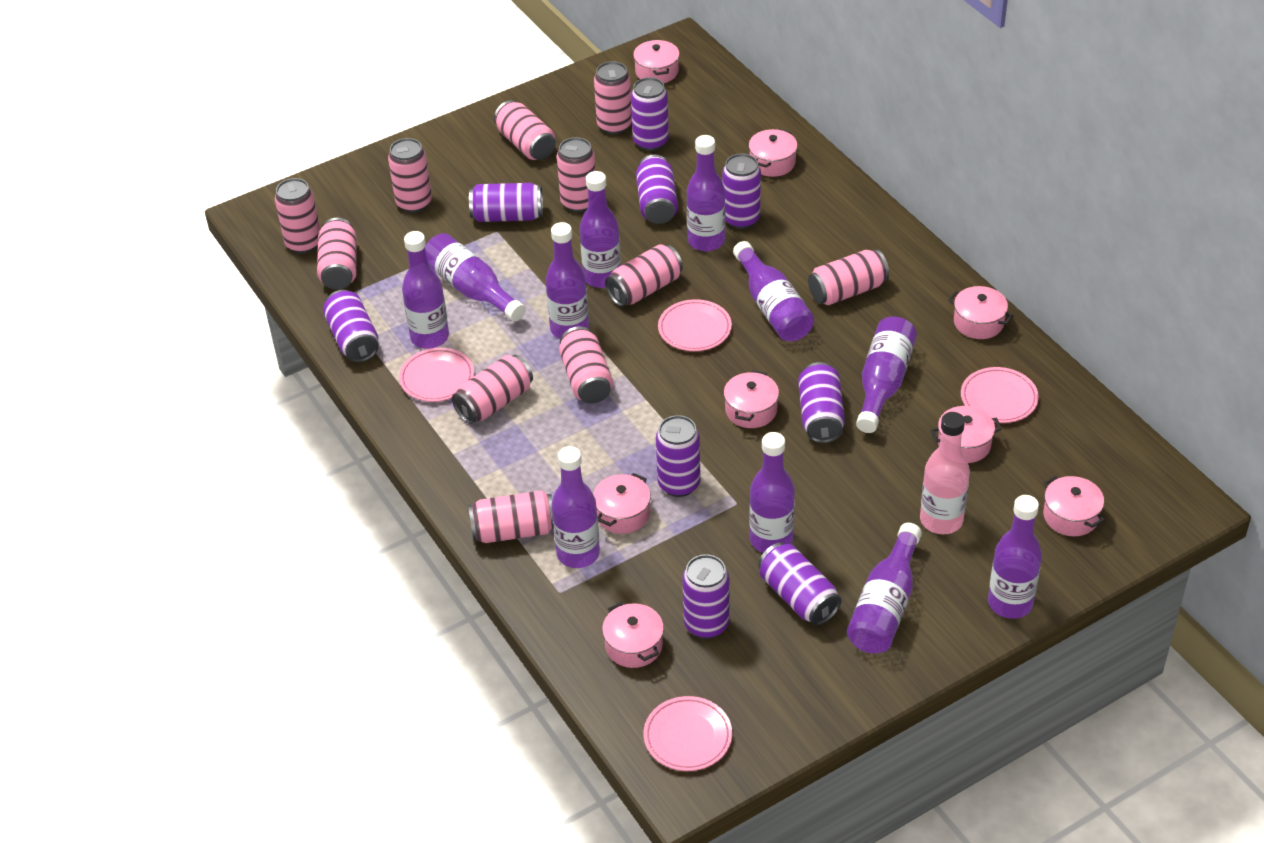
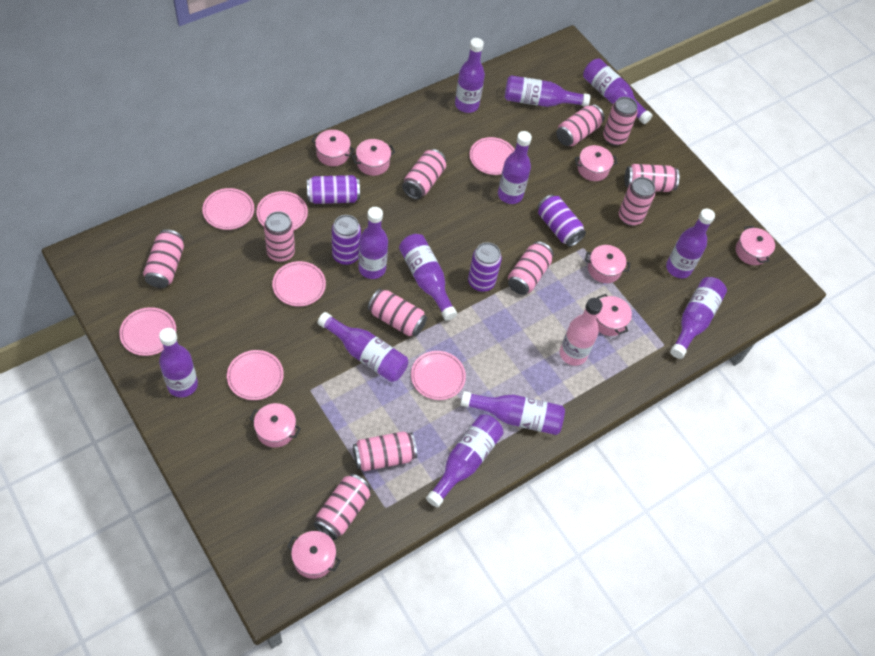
pink plate: 4 -> 7
purple bottle: 11 -> 12
purple can: 9 -> 4

